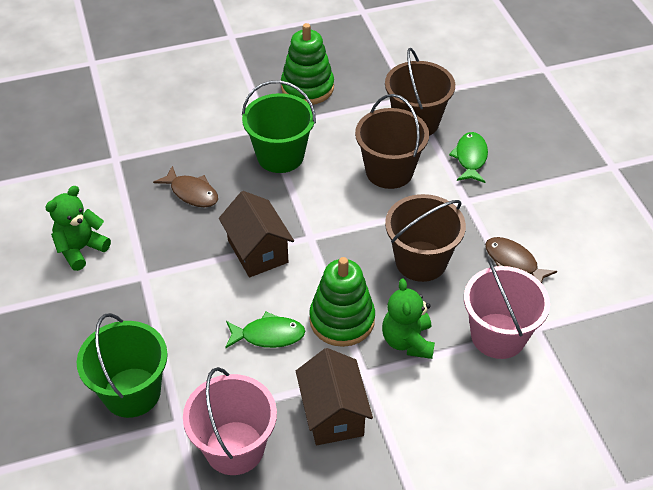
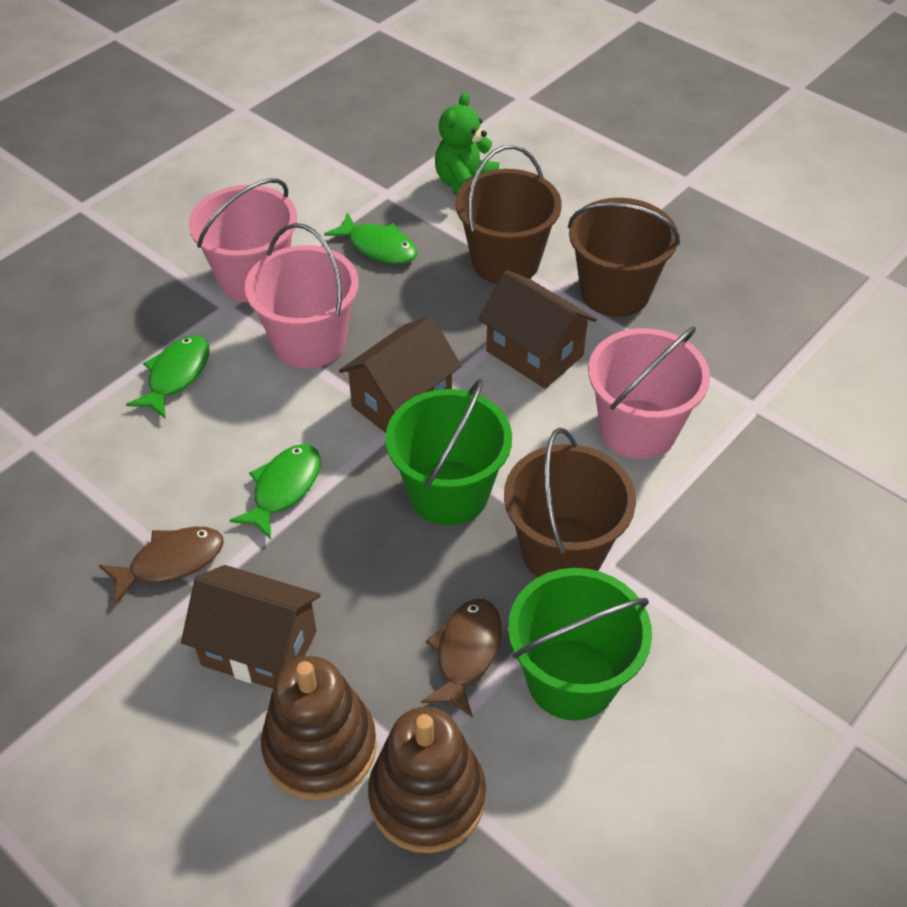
brown house: 2 -> 3
brown stacking toy: 0 -> 2
green fish: 2 -> 3
green stacking toy: 2 -> 0
green teddy bear: 2 -> 1
pink bucket: 2 -> 3

